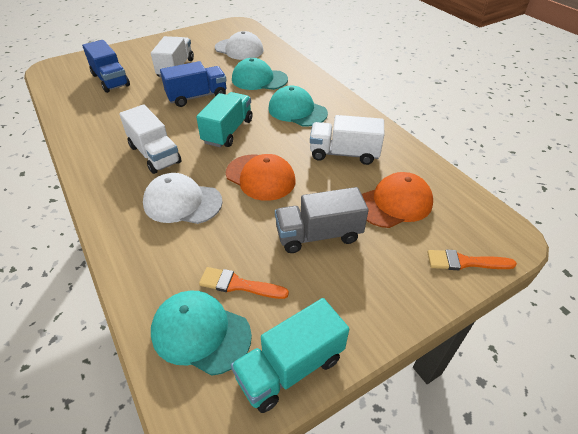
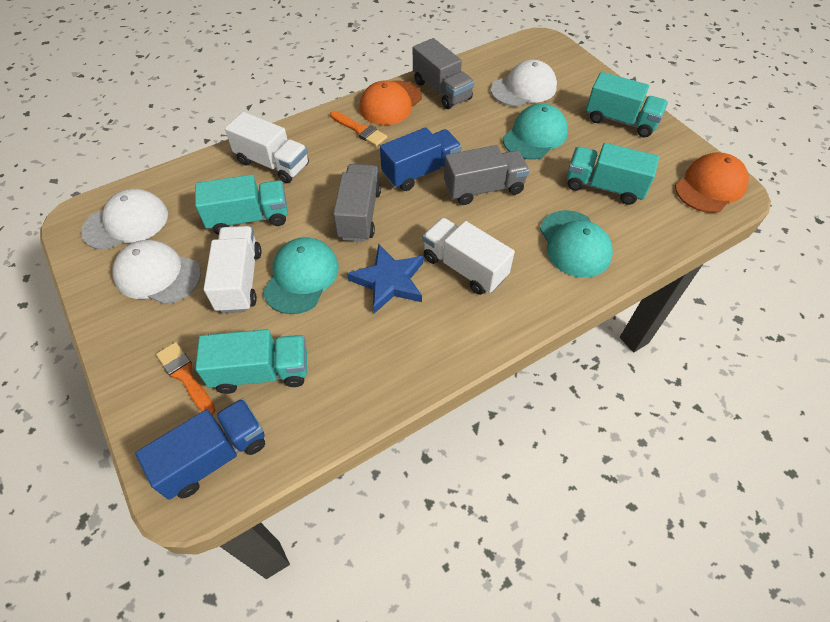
blue star: 0 -> 1
grey truck: 1 -> 3
turquoise truck: 2 -> 4
white cap: 2 -> 3

